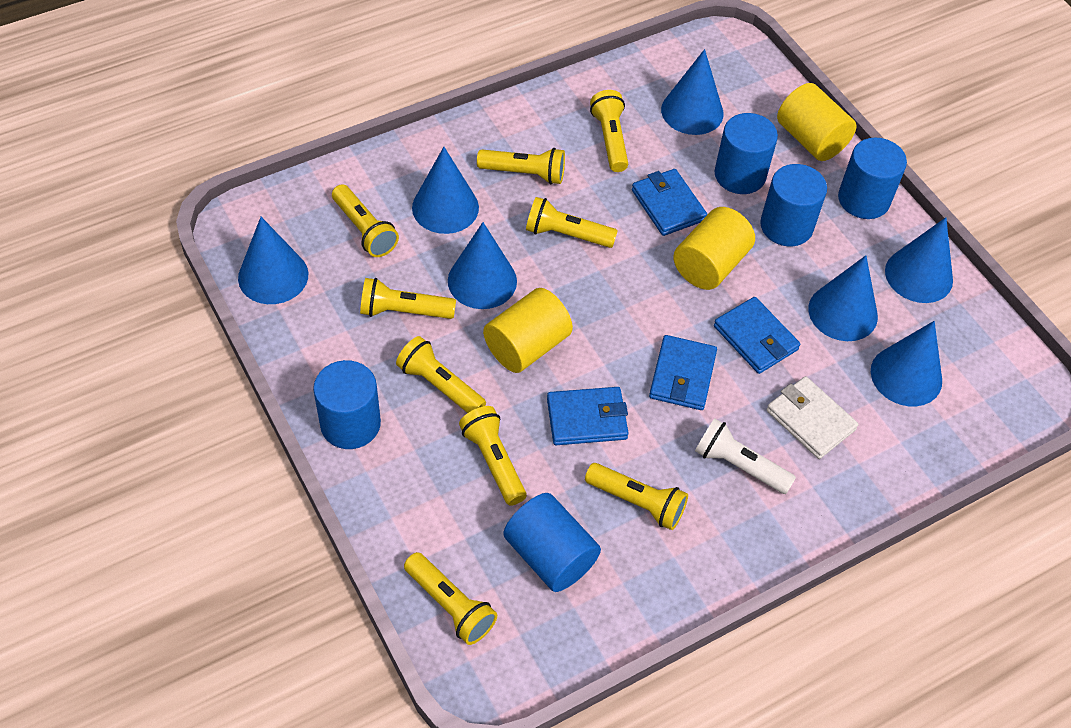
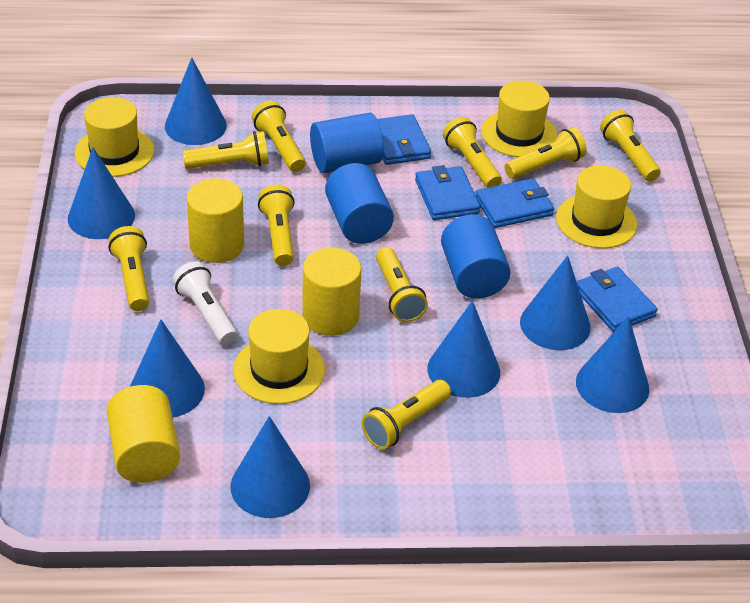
blue cylinder: 5 -> 3
white wallet: 1 -> 0
yellow hat: 0 -> 4

